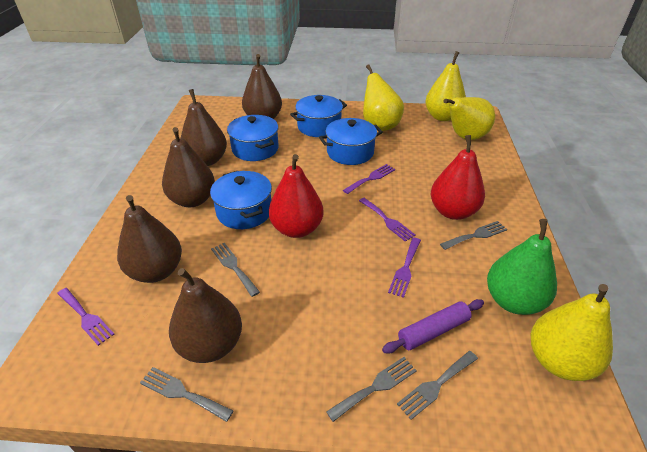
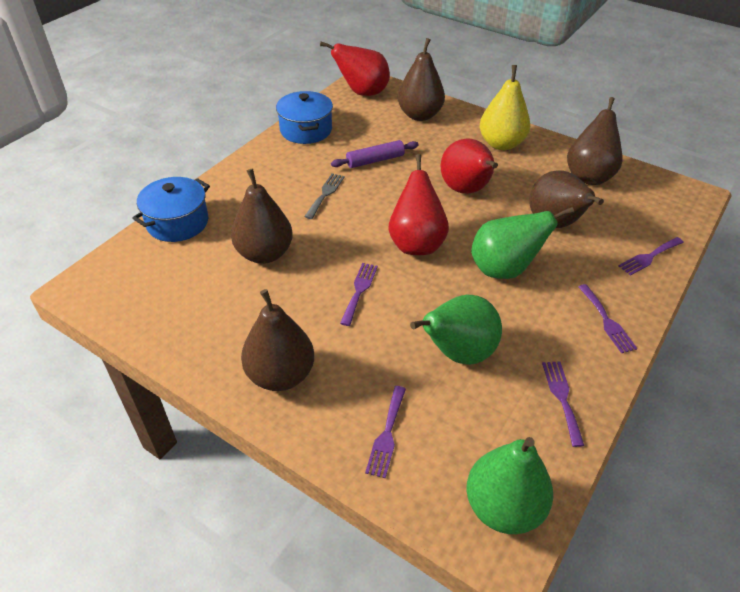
blue pot: 4 -> 2
green pear: 1 -> 3
grey fork: 5 -> 1
purple fork: 4 -> 5
red pear: 2 -> 3
yellow pear: 4 -> 1

